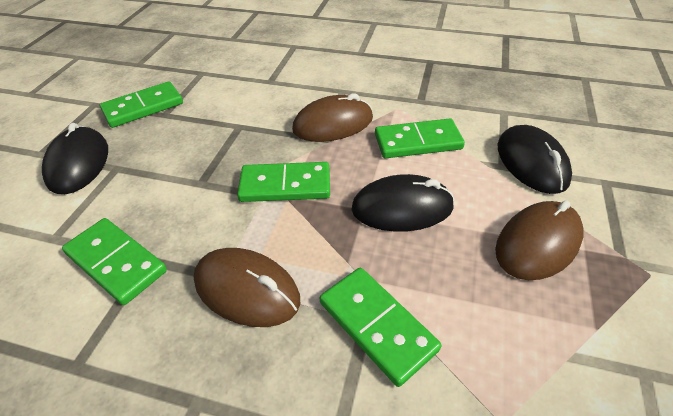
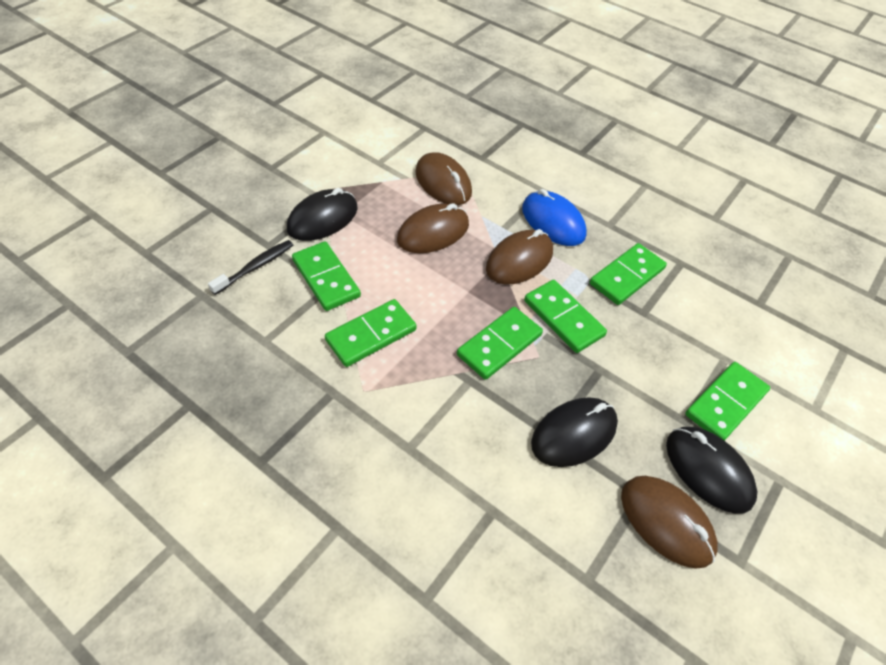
black toothbrush: 0 -> 1
blue mouse: 0 -> 1
brown mouse: 3 -> 4
green domino: 5 -> 6

